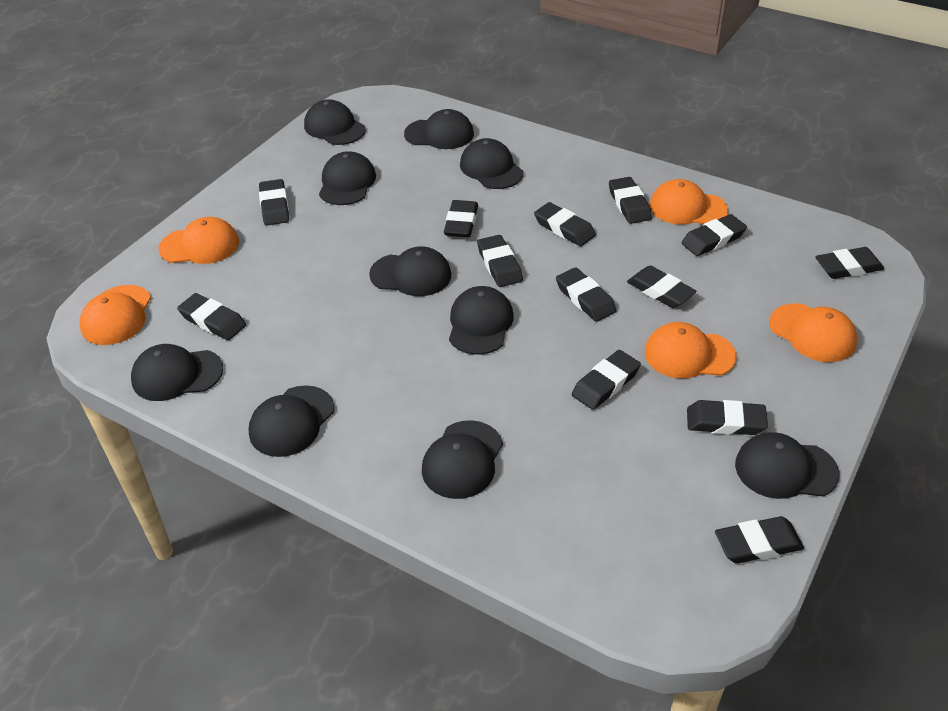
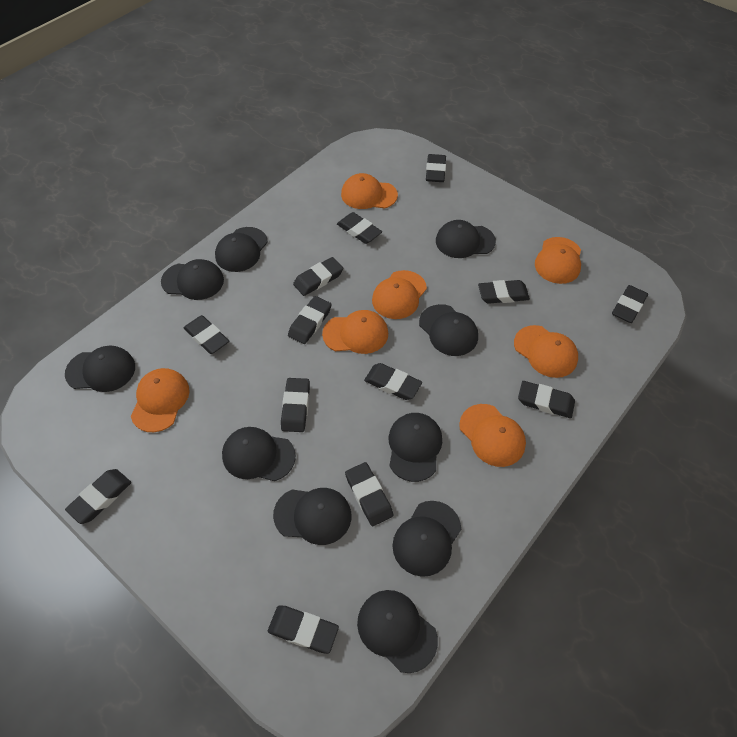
orange cap: 5 -> 7

